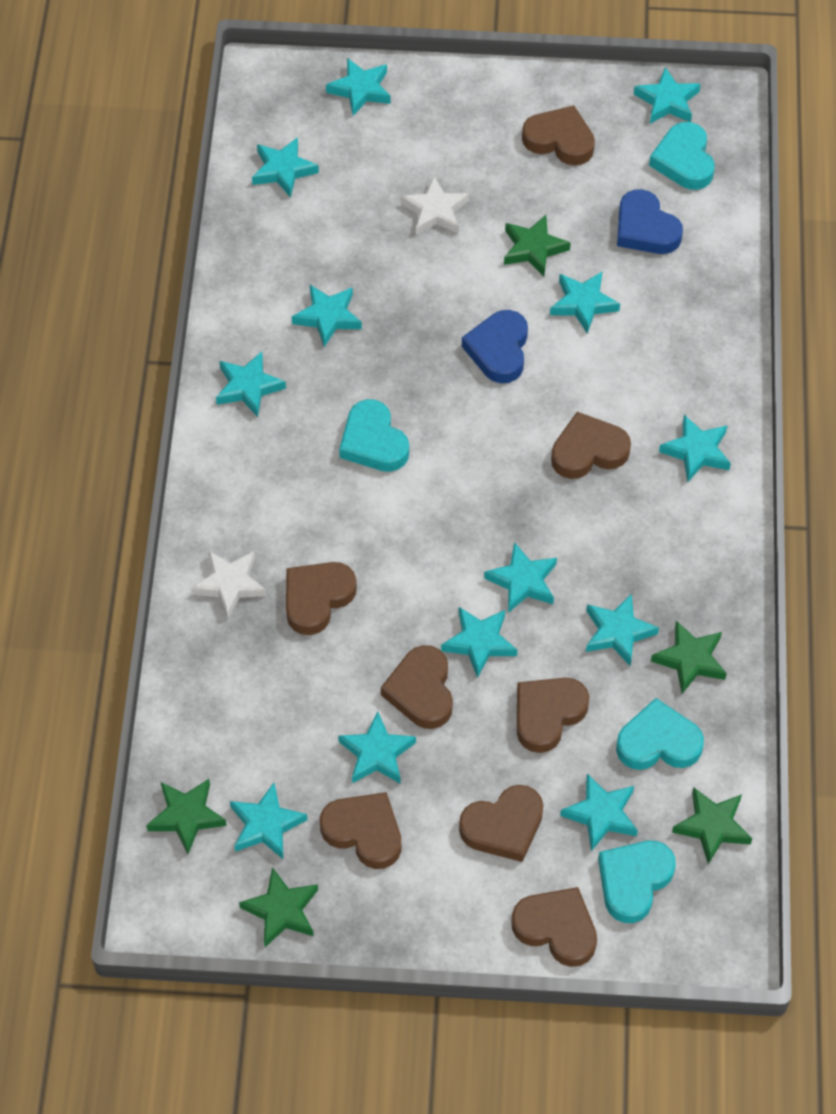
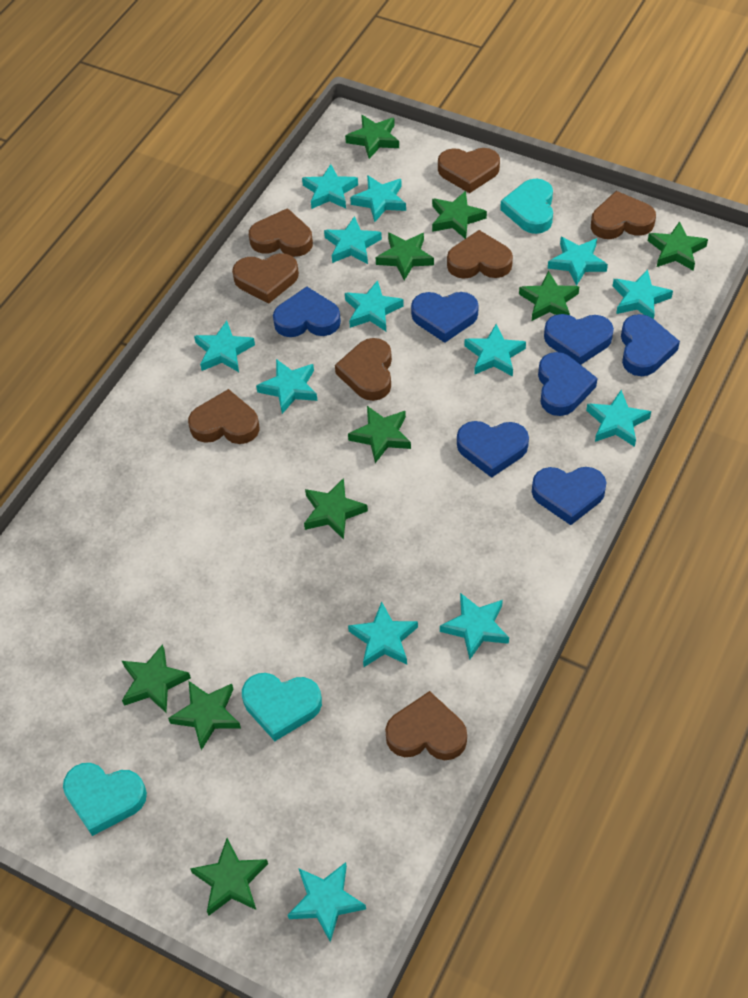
blue heart: 2 -> 7
green star: 5 -> 10
turquoise heart: 4 -> 3
white star: 2 -> 0

